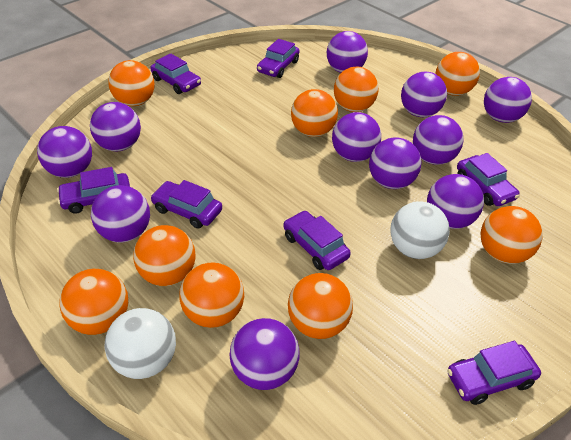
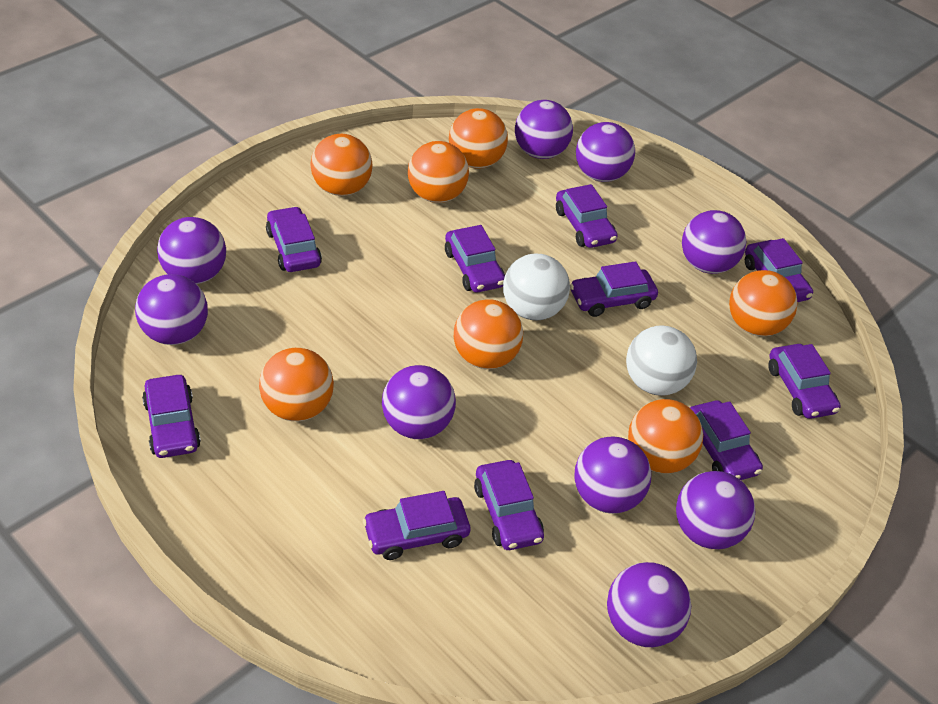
orange ball: 9 -> 7
purple ball: 11 -> 9
purple car: 7 -> 10

